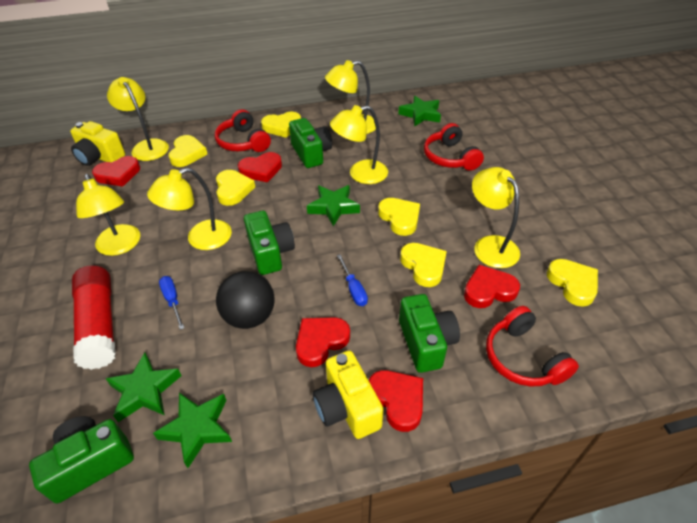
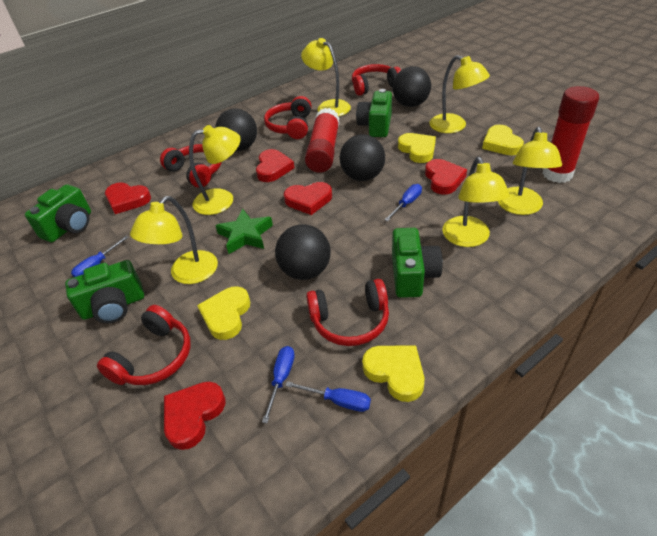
black ball: 1 -> 4
blue screwdriver: 2 -> 4
green star: 4 -> 1
red glue stick: 1 -> 2
red headphones: 3 -> 5
yellow camera: 2 -> 0
yellow heart: 6 -> 4

